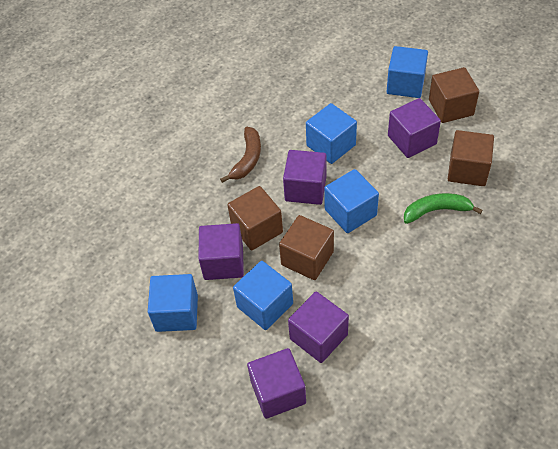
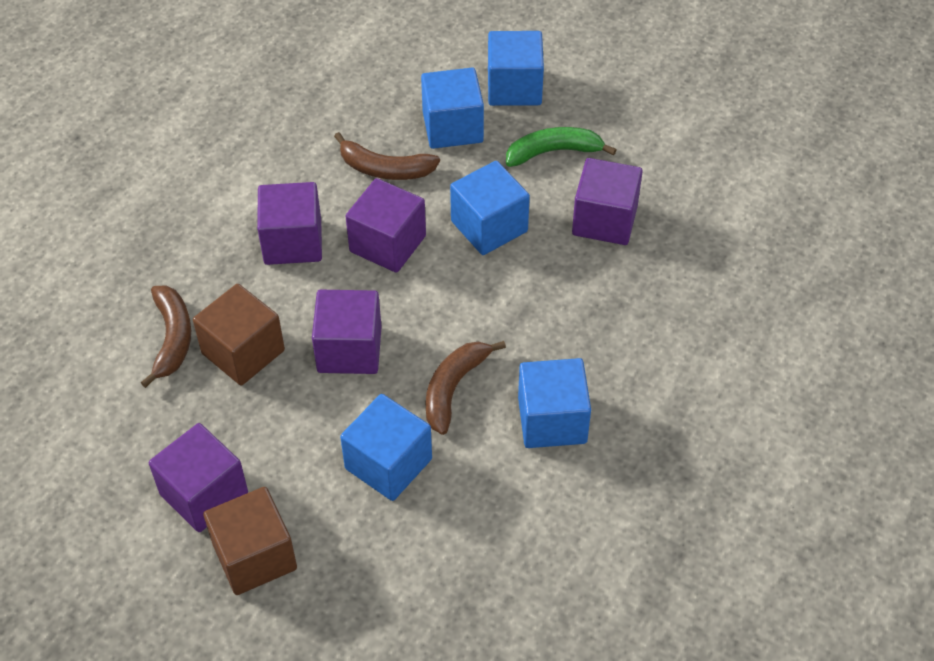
brown banana: 1 -> 3
brown cube: 4 -> 2

